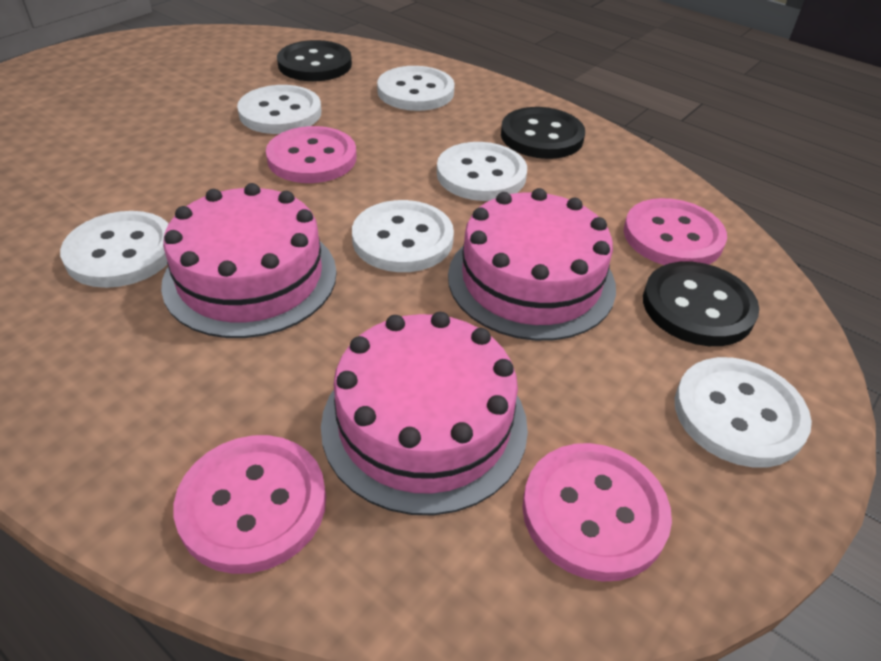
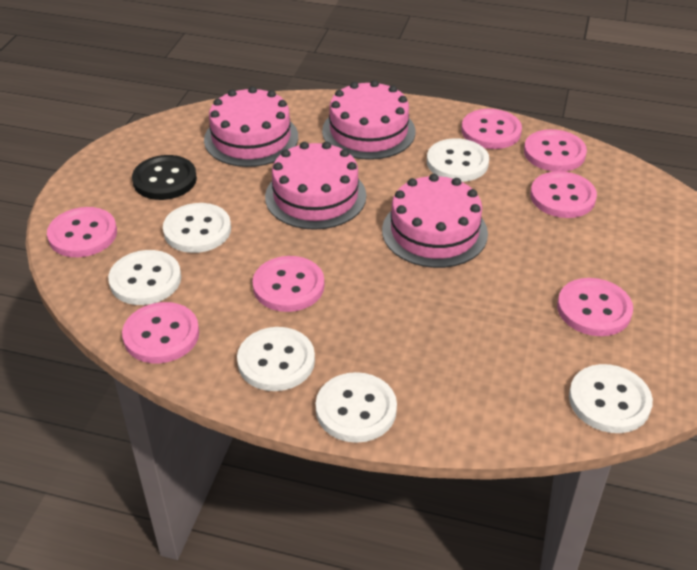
black button: 3 -> 1
pink button: 4 -> 7
pink cake: 3 -> 4

